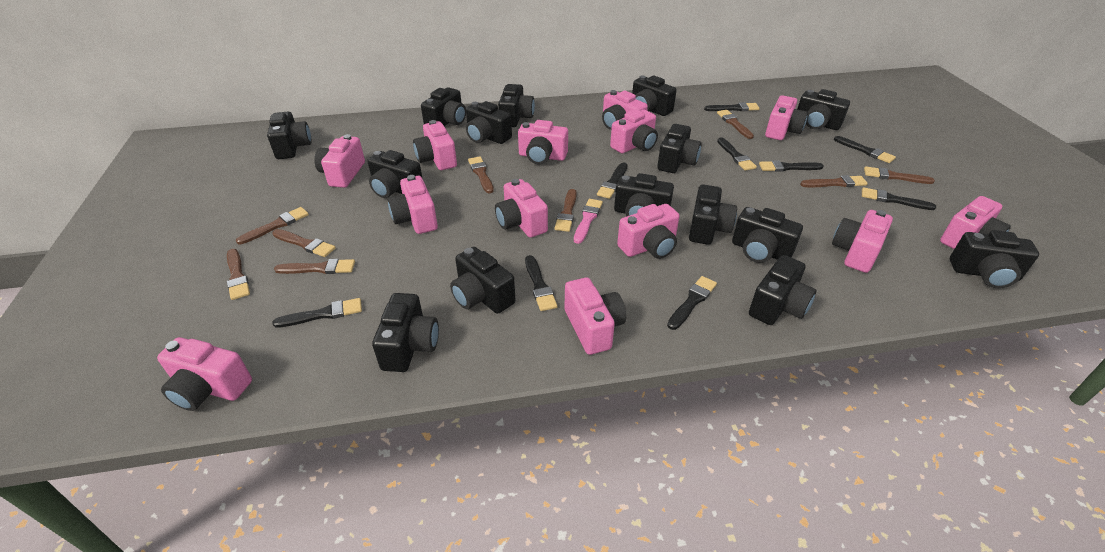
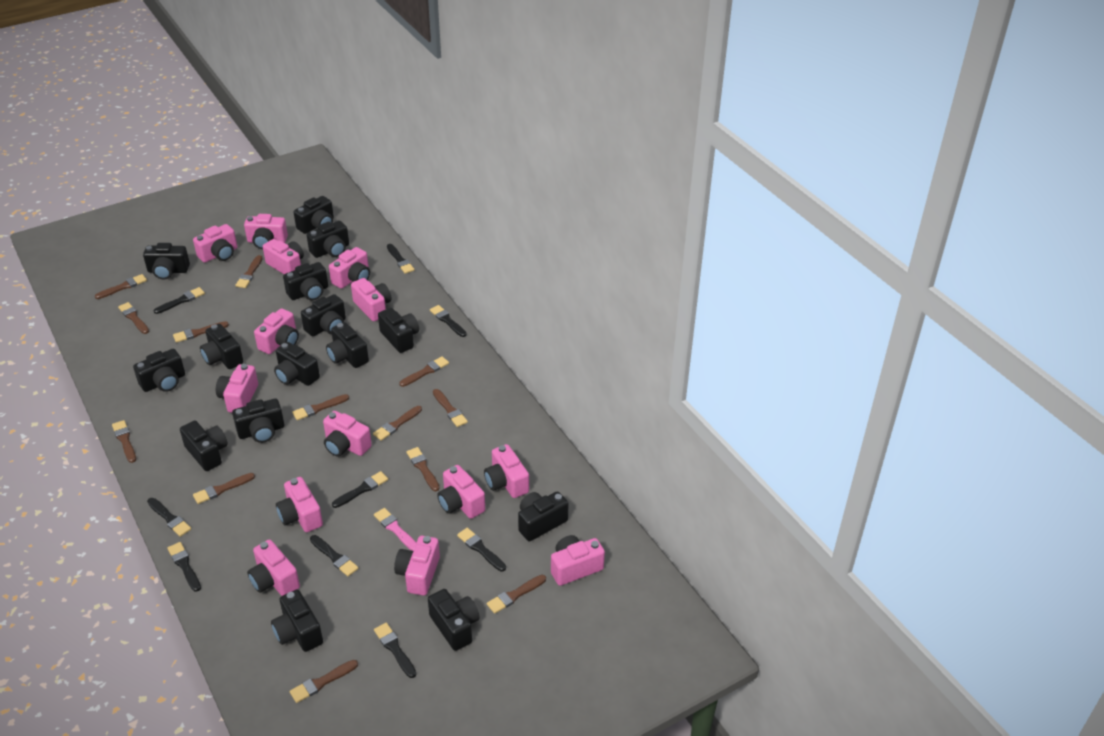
brown brush: 9 -> 13
pink camera: 13 -> 14

